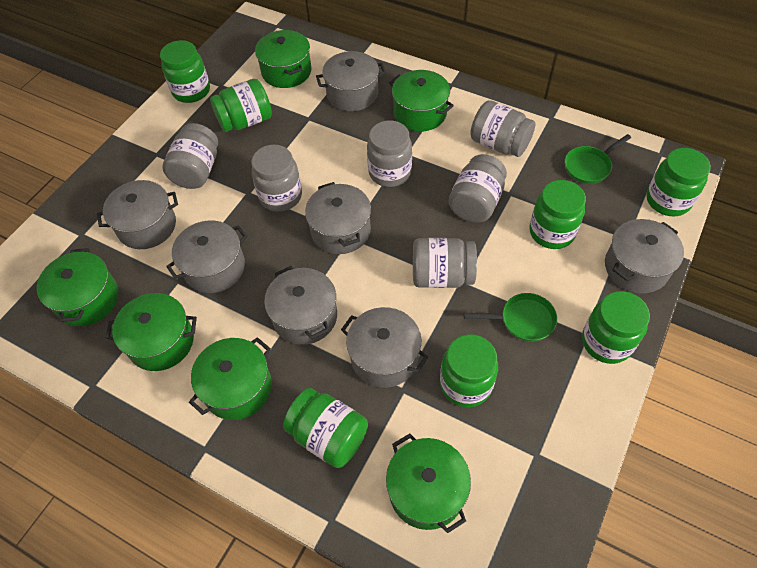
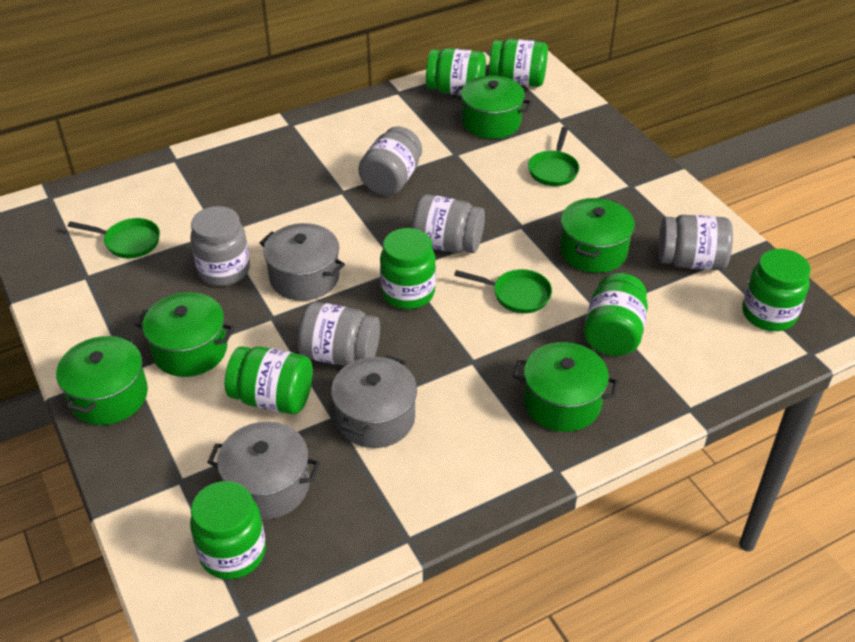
green pan: 2 -> 3
green pot: 6 -> 5
grey jar: 6 -> 5
grey pot: 7 -> 3

